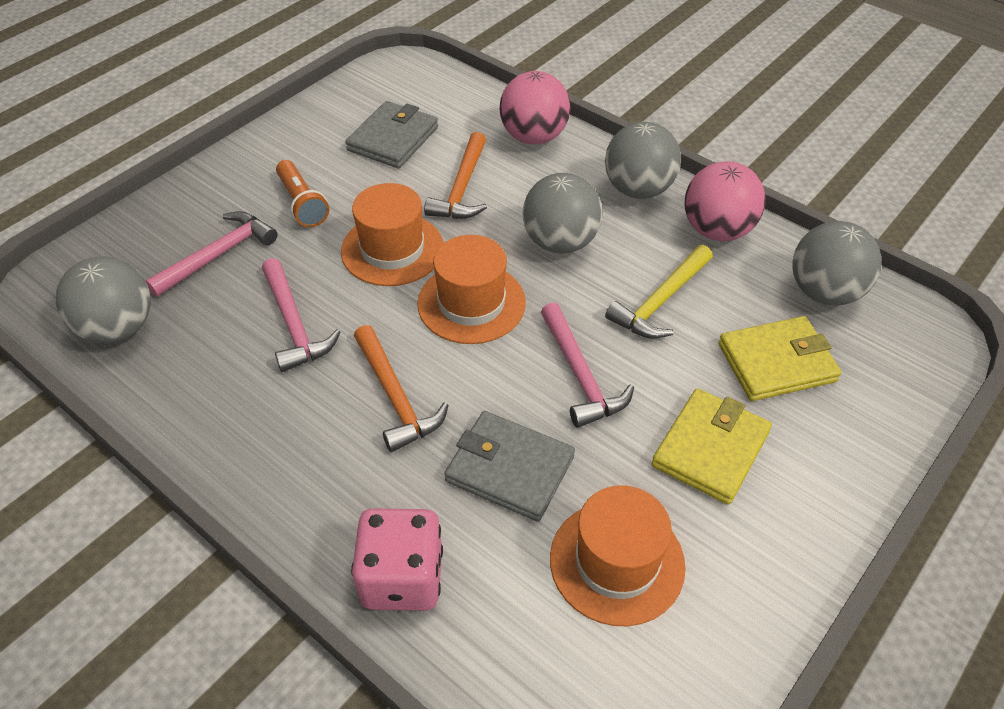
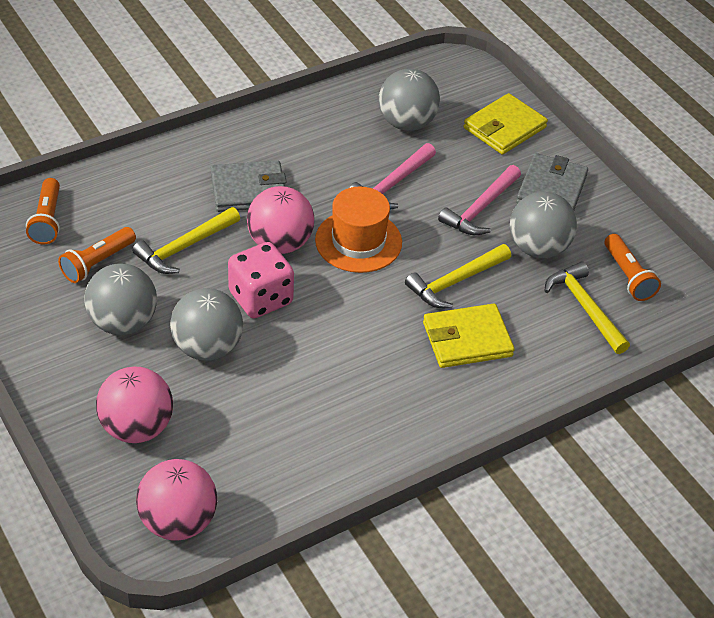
orange flashlight: 1 -> 3
orange hammer: 2 -> 0
orange hat: 3 -> 1
pink ball: 2 -> 3
pink hammer: 3 -> 2
yellow hammer: 1 -> 3

